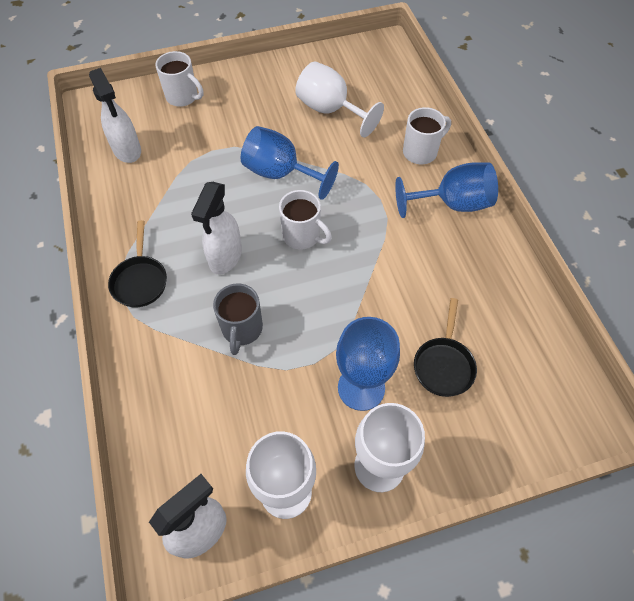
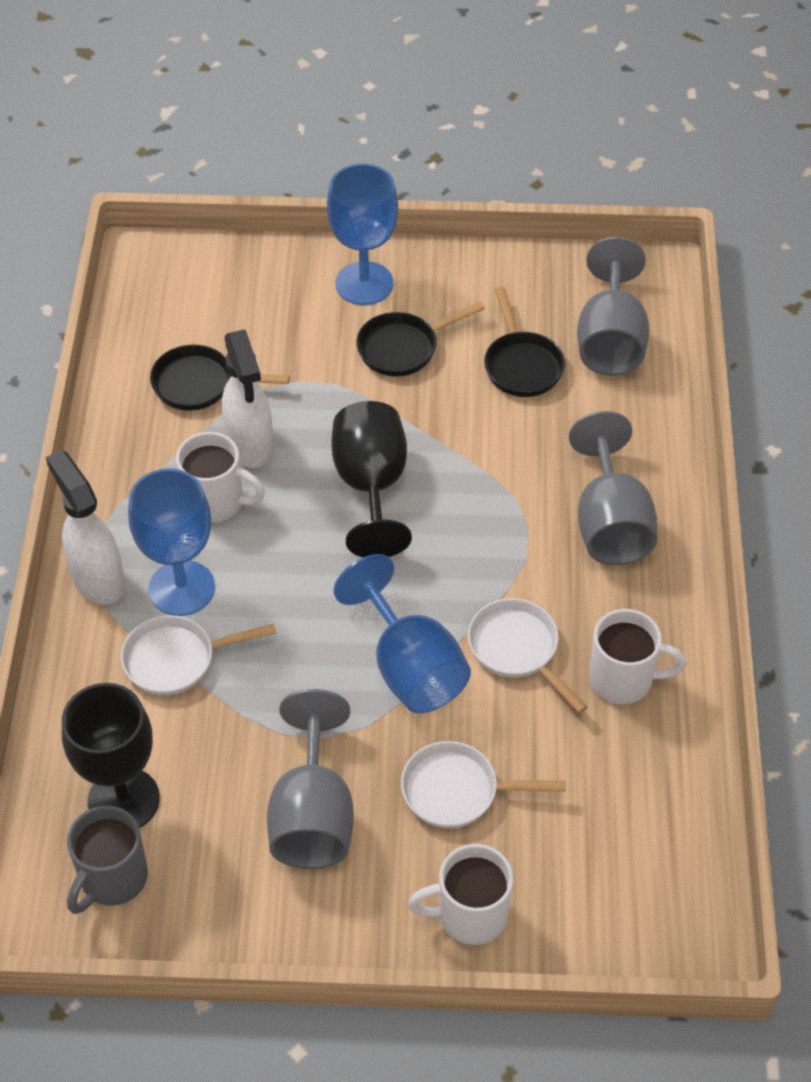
black goblet: 0 -> 2
black pan: 2 -> 3
grey goblet: 0 -> 3
white goblet: 3 -> 0
white pan: 0 -> 3
white spray bottle: 3 -> 2

